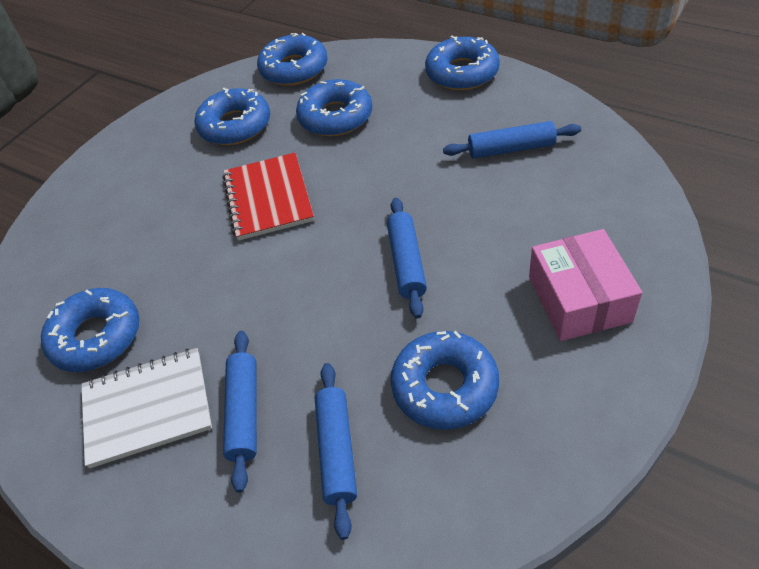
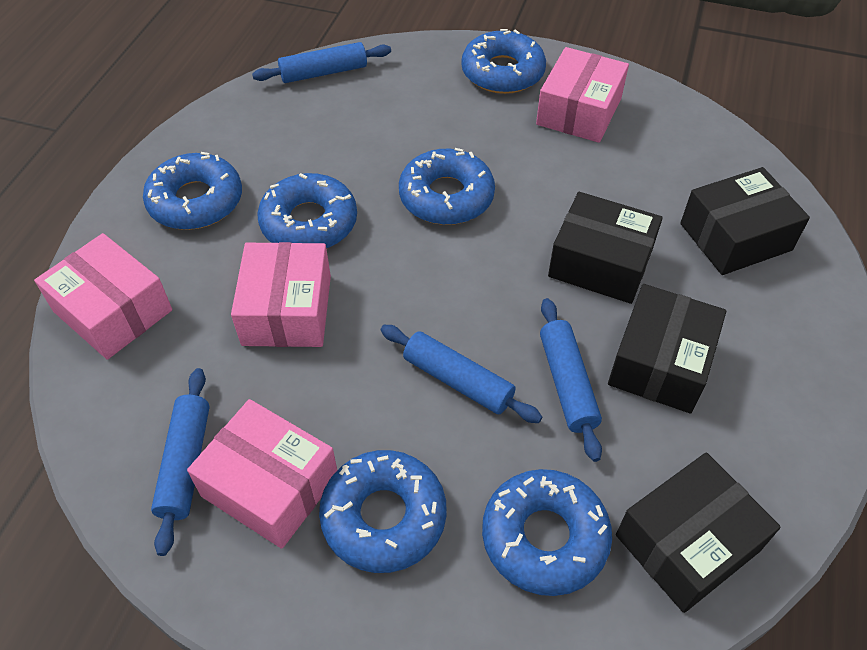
black box: 0 -> 4
pink box: 1 -> 4
red notebook: 1 -> 0
white notebook: 1 -> 0

